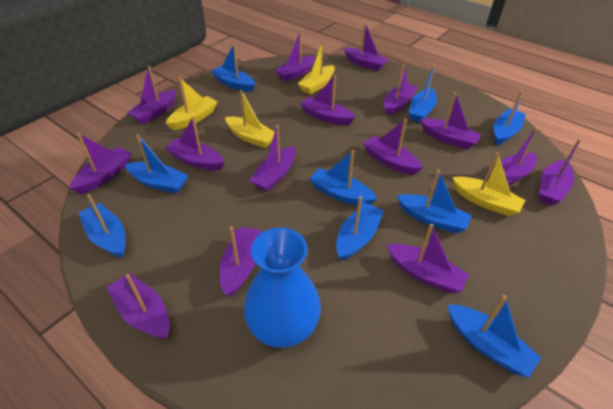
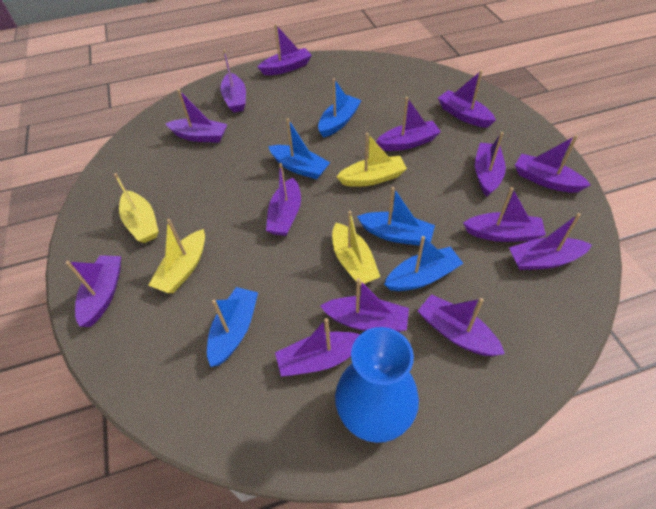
blue boat: 9 -> 5
purple boat: 15 -> 14

